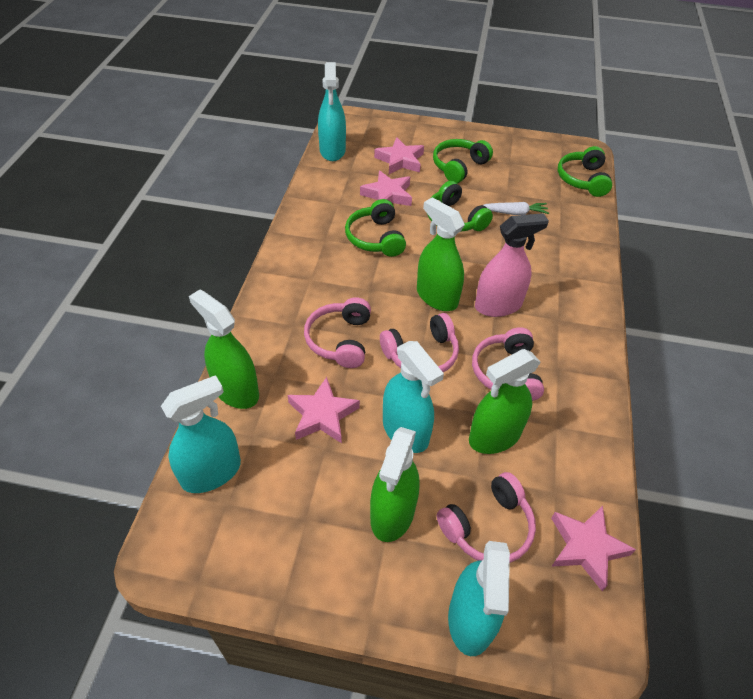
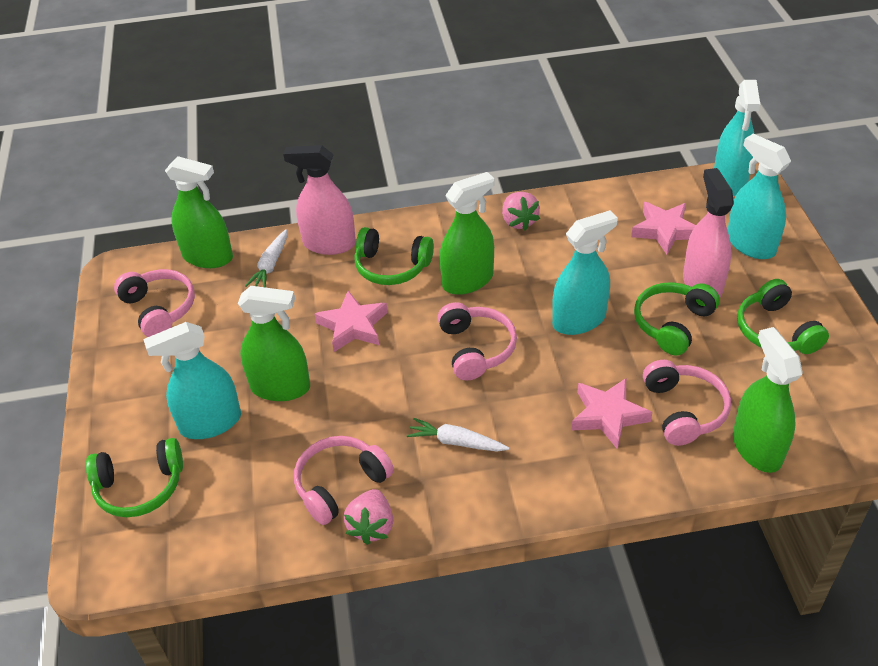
pink spray bottle: 1 -> 2
pink star: 4 -> 3
pink strawberry: 0 -> 2
white carrot: 1 -> 2

